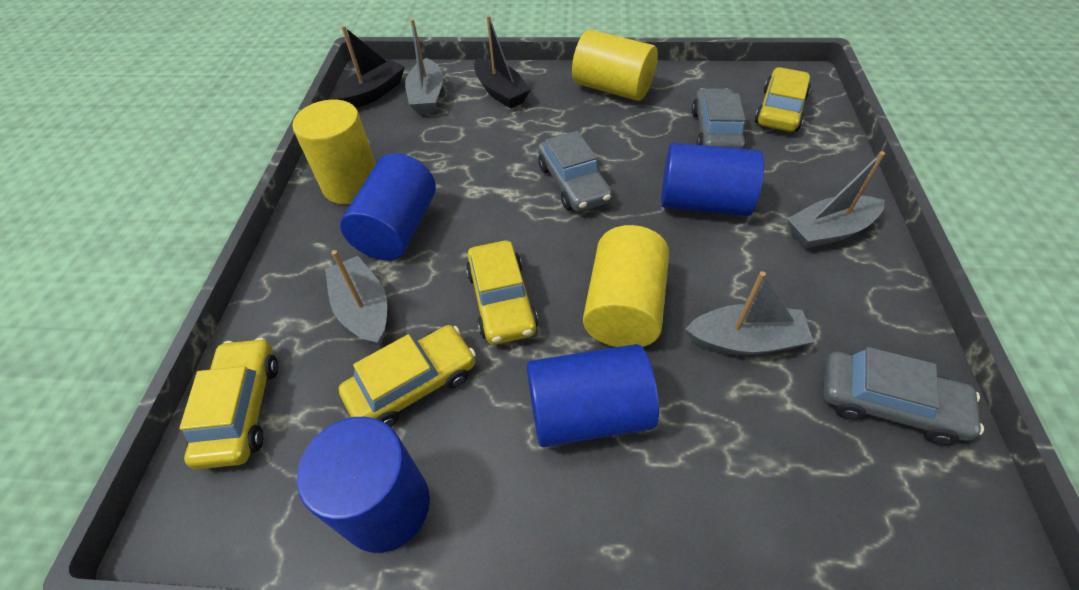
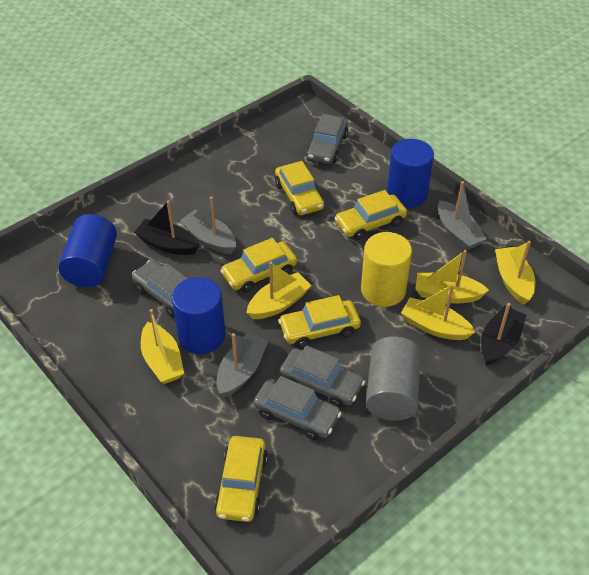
blue cylinder: 4 -> 3
grey boat: 4 -> 3
grey car: 3 -> 4
grey cylinder: 0 -> 1
yellow boat: 0 -> 5
yellow car: 4 -> 5
yellow cylinder: 3 -> 1

